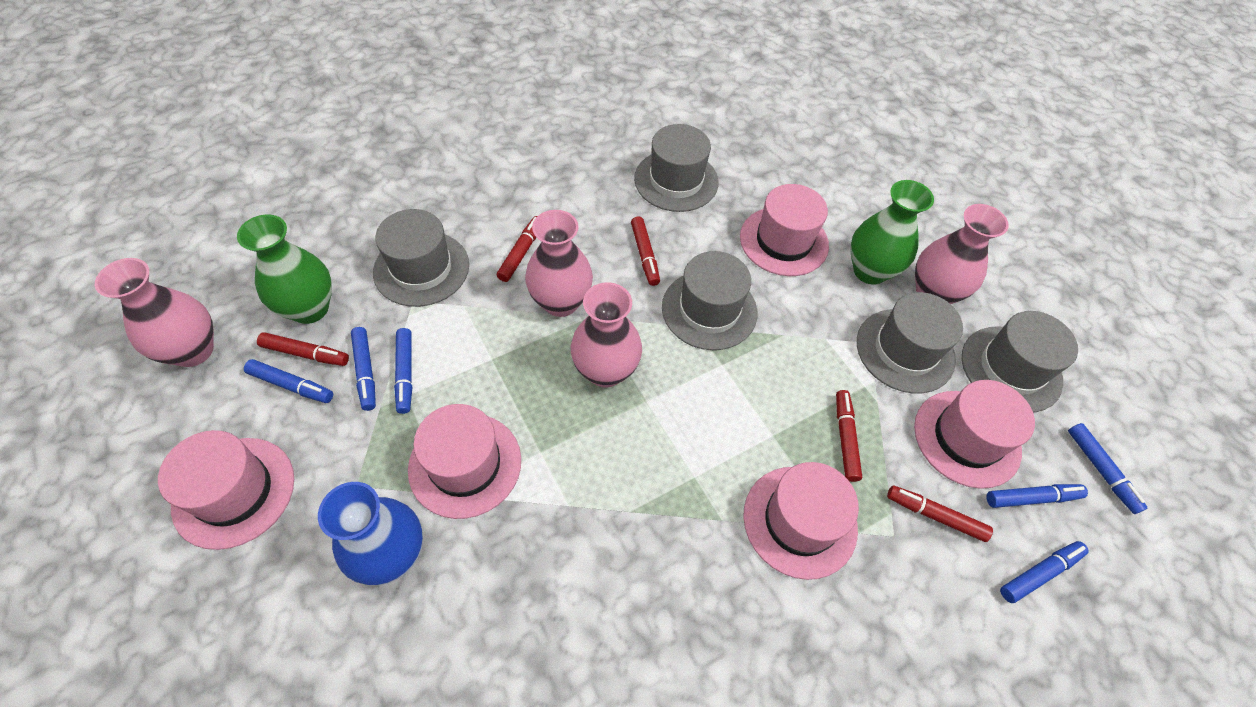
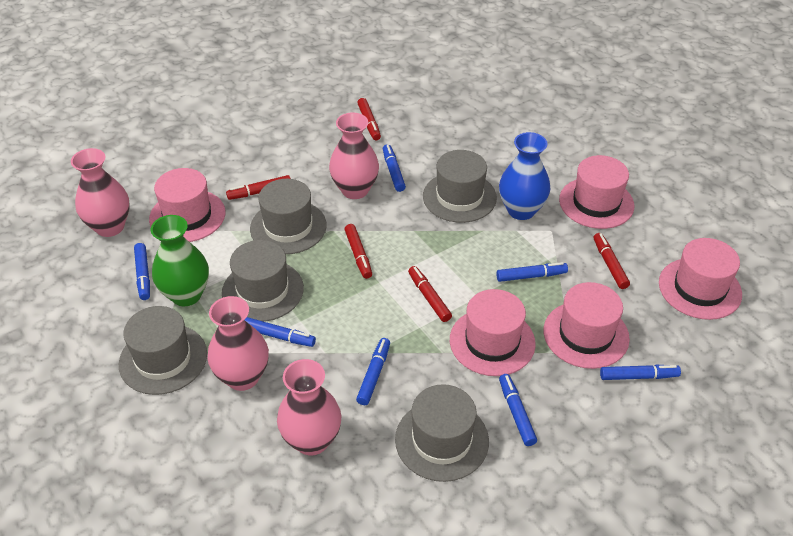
blue marker: 6 -> 7
green vase: 2 -> 1

